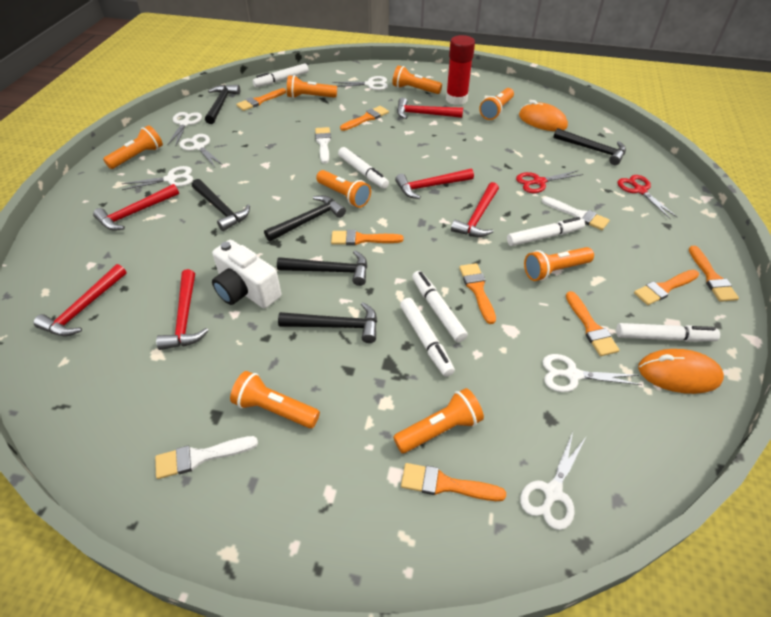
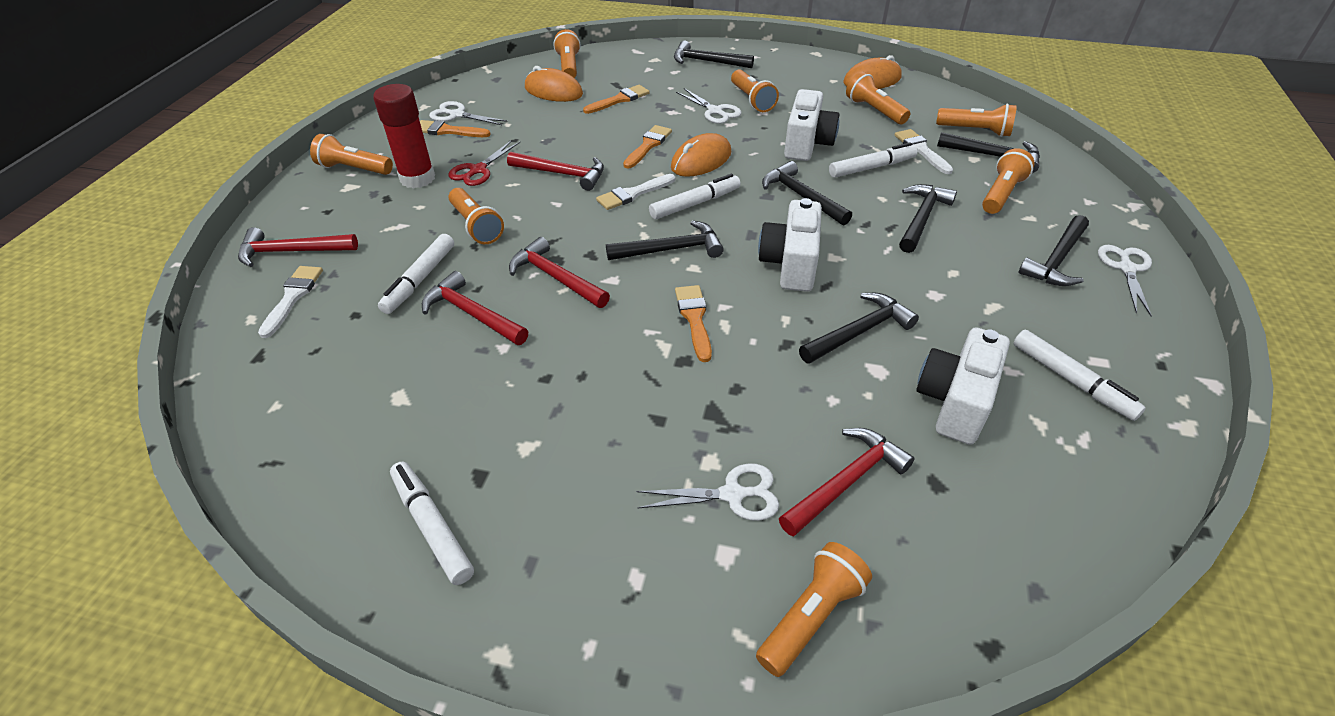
black hammer: 6 -> 7
orange brush: 8 -> 4
orange mouse: 2 -> 3
red hammer: 6 -> 5
red scissors: 2 -> 1
white camera: 1 -> 3
white marker: 6 -> 5
white scissors: 6 -> 4

